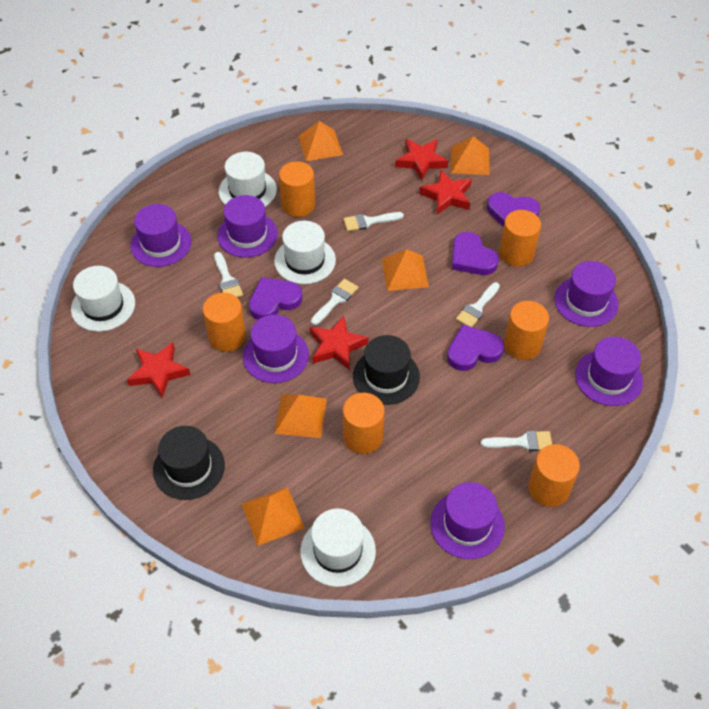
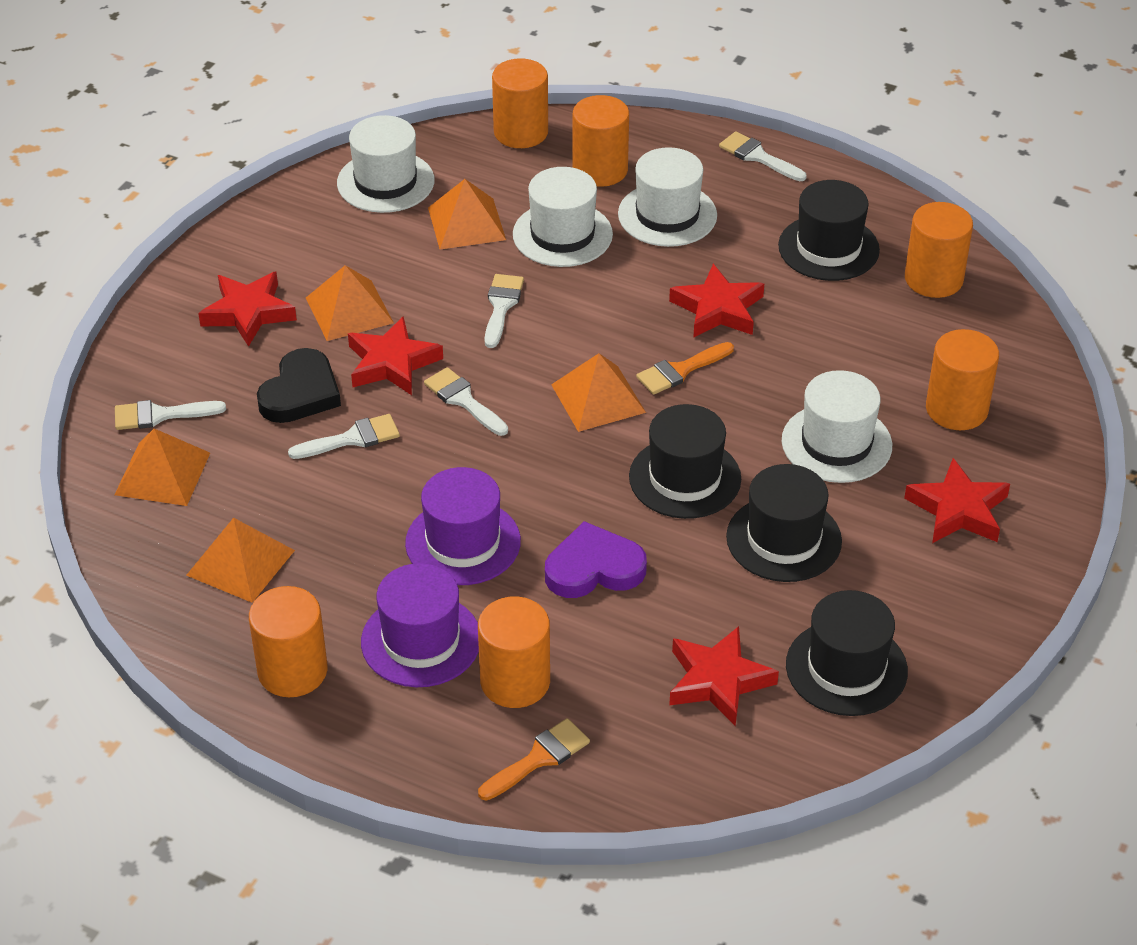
black hat: 2 -> 4
black heart: 0 -> 1
orange brush: 0 -> 2
purple hat: 6 -> 2
purple heart: 4 -> 1
red star: 4 -> 5

